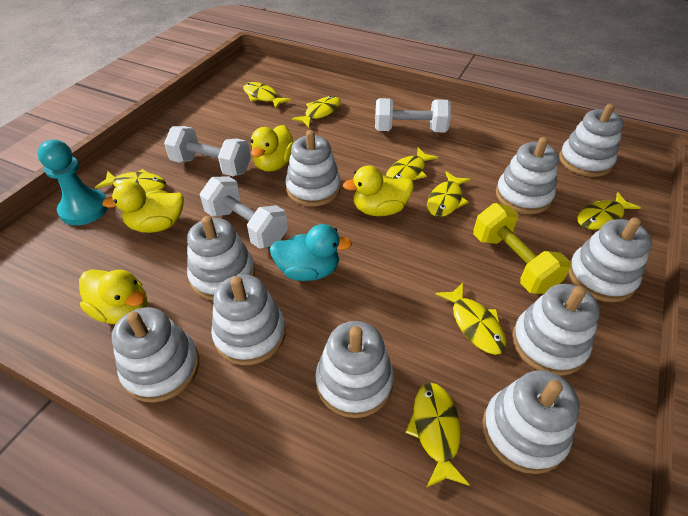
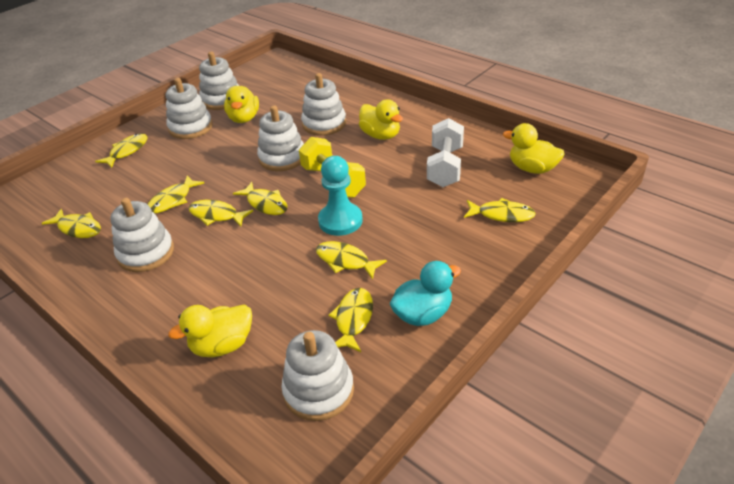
white dumbbell: 3 -> 1
white stacking toy: 10 -> 6

